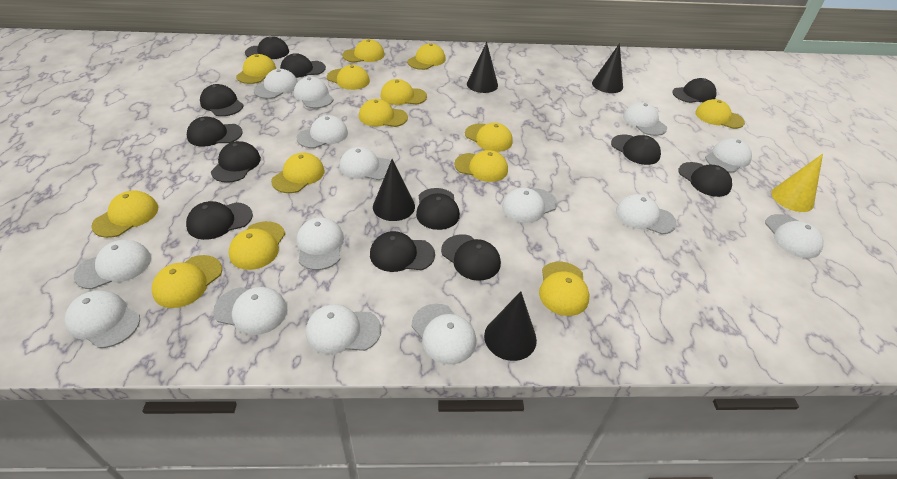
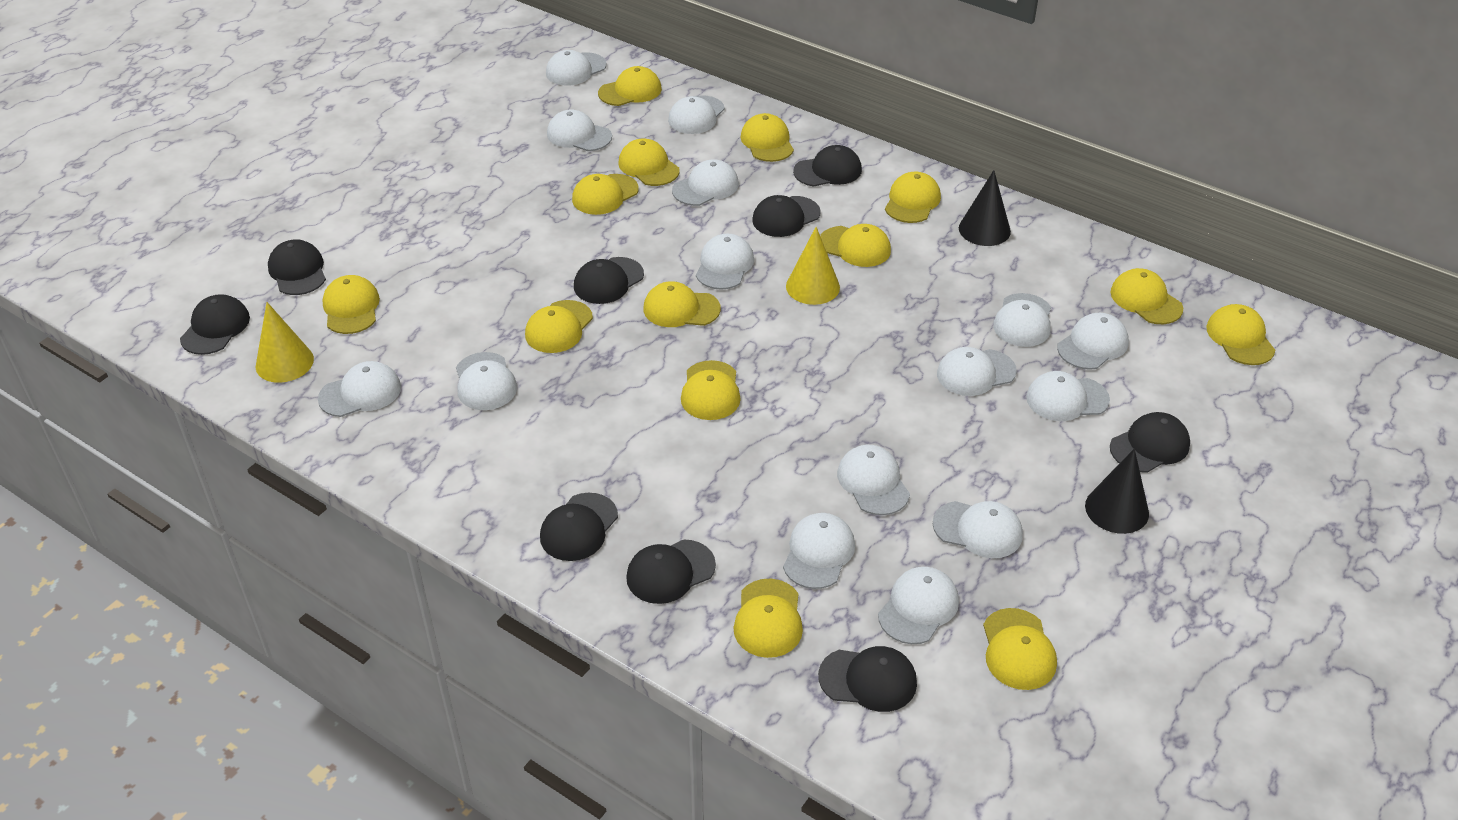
black cap: 12 -> 9
black cone: 4 -> 2
yellow cone: 1 -> 2

